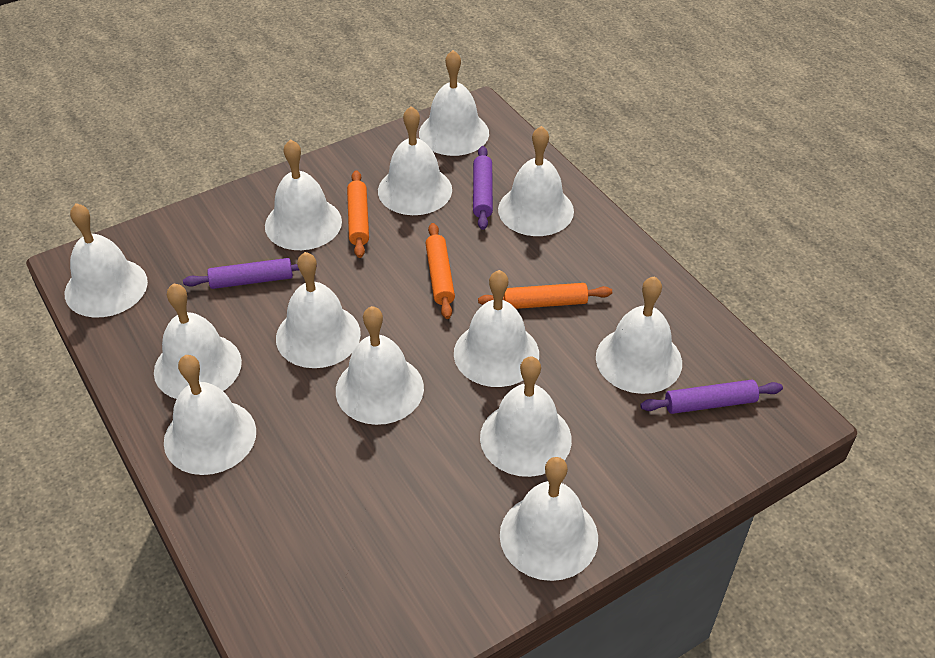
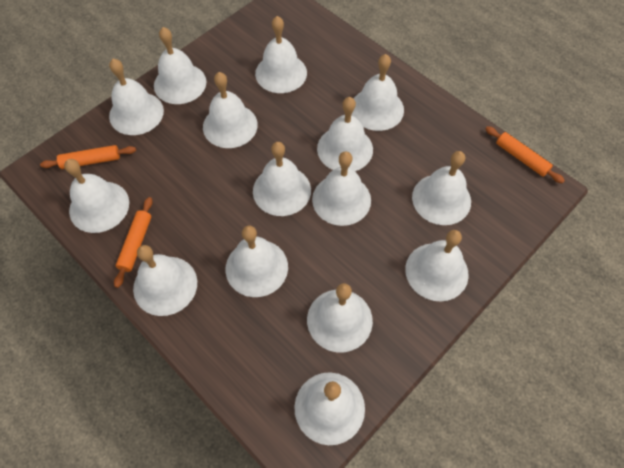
purple rolling pin: 3 -> 0
white bell: 13 -> 15

